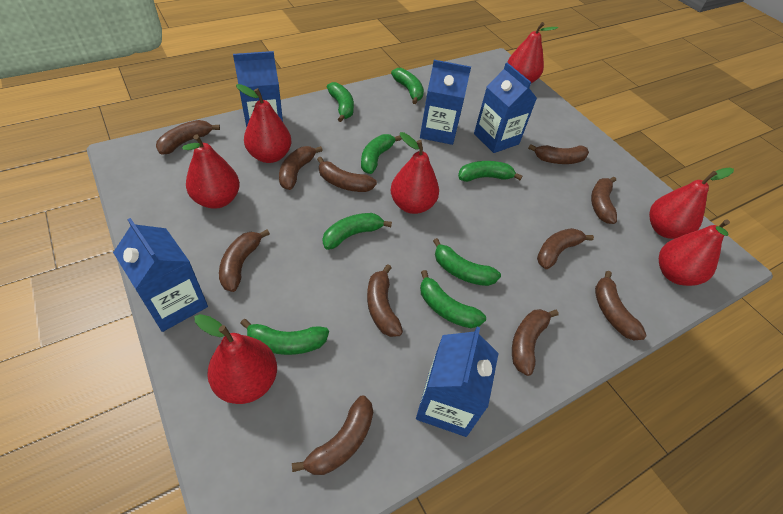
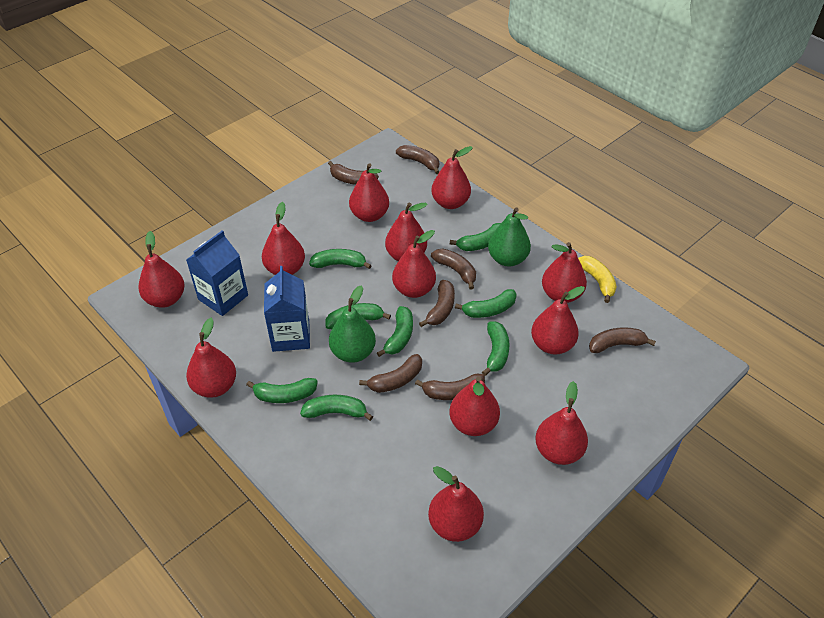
blue carton: 5 -> 2
brown banana: 11 -> 7
green pear: 0 -> 2
red pear: 7 -> 12
yellow banana: 0 -> 1

